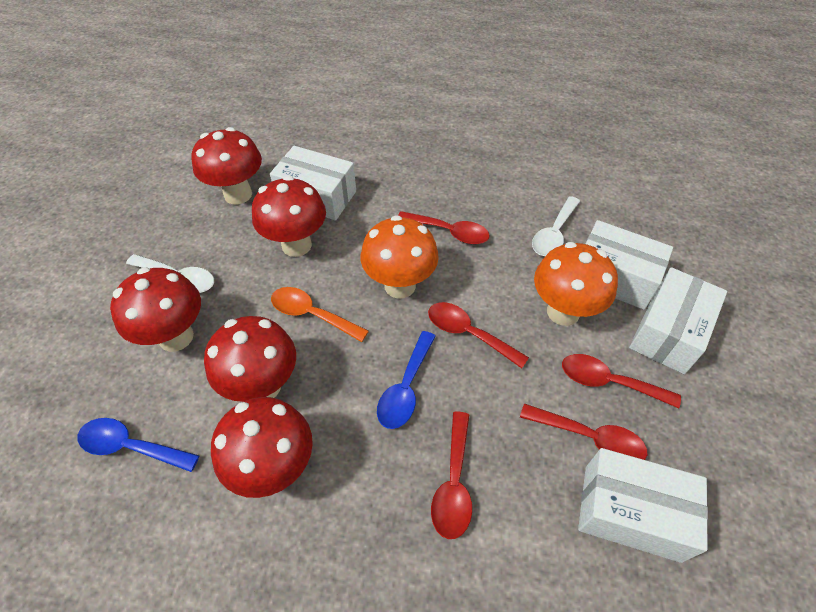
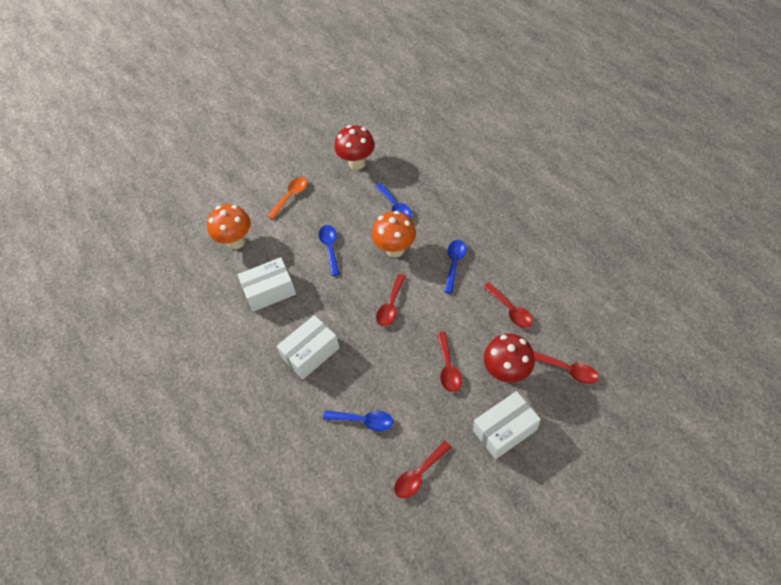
blue spoon: 2 -> 4
red mushroom: 5 -> 2
white box: 4 -> 3
white spoon: 2 -> 0

